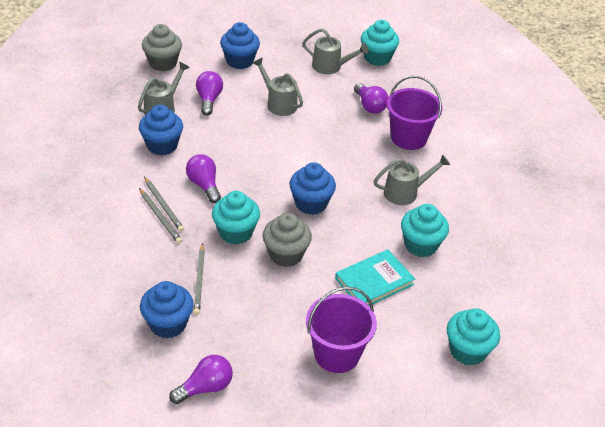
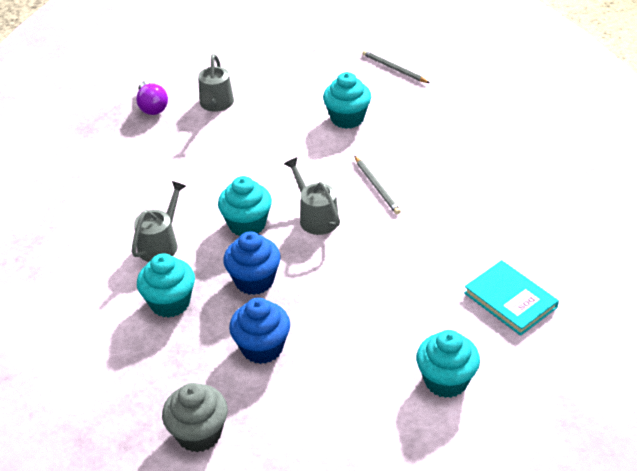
blue cupcake: 4 -> 2
grey cupcake: 2 -> 1
grey pencil: 3 -> 2
grey watering can: 4 -> 3
purple bucket: 2 -> 0
purple light bulb: 4 -> 1

